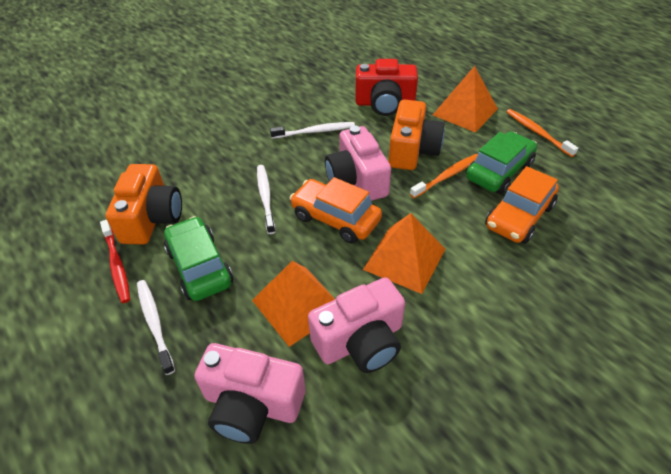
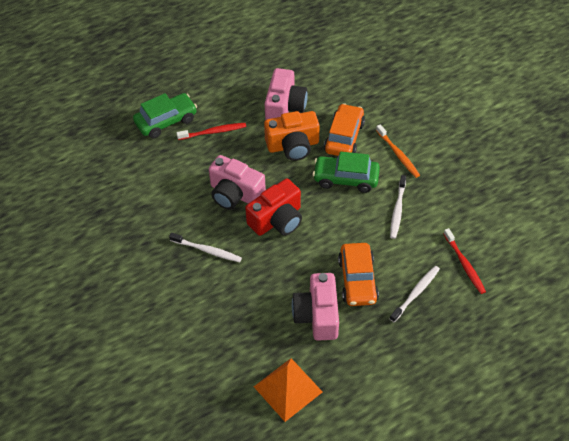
orange camera: 2 -> 1
orange pyramid: 3 -> 1
orange toothbrush: 2 -> 1
red toothbrush: 1 -> 2

